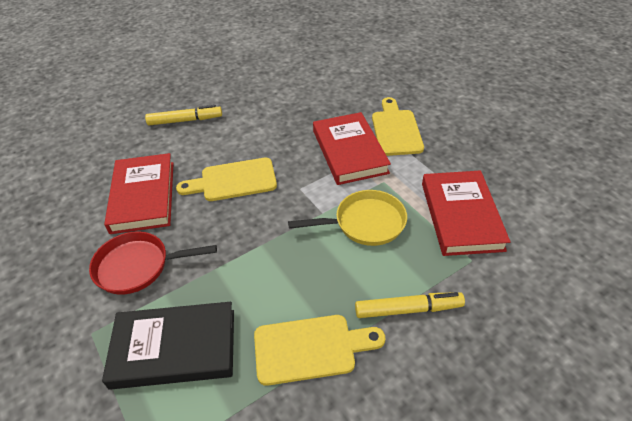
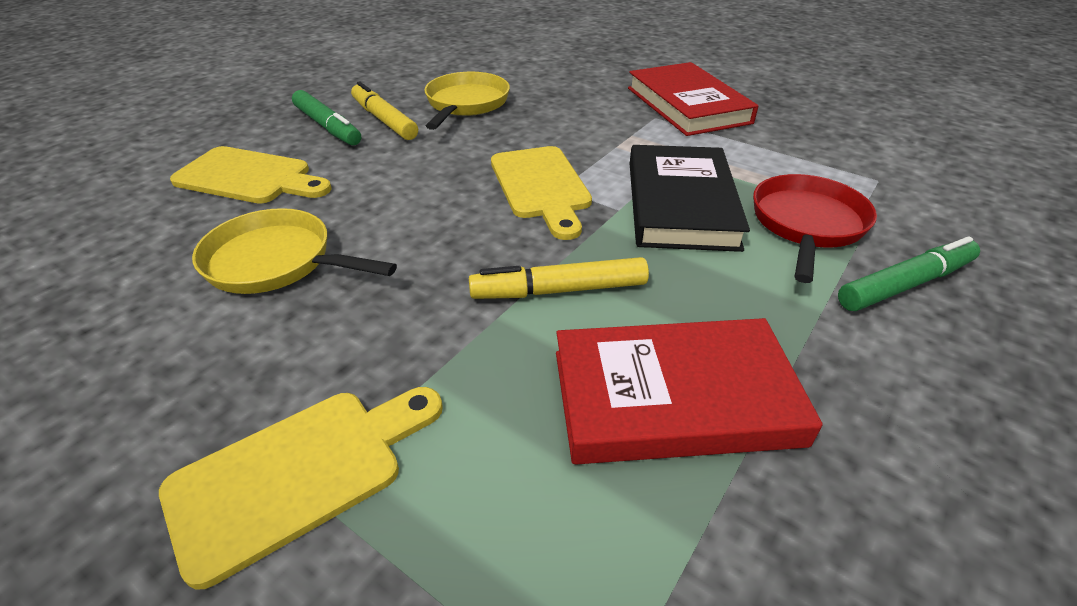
green marker: 0 -> 2
red book: 3 -> 2
yellow pan: 1 -> 2

